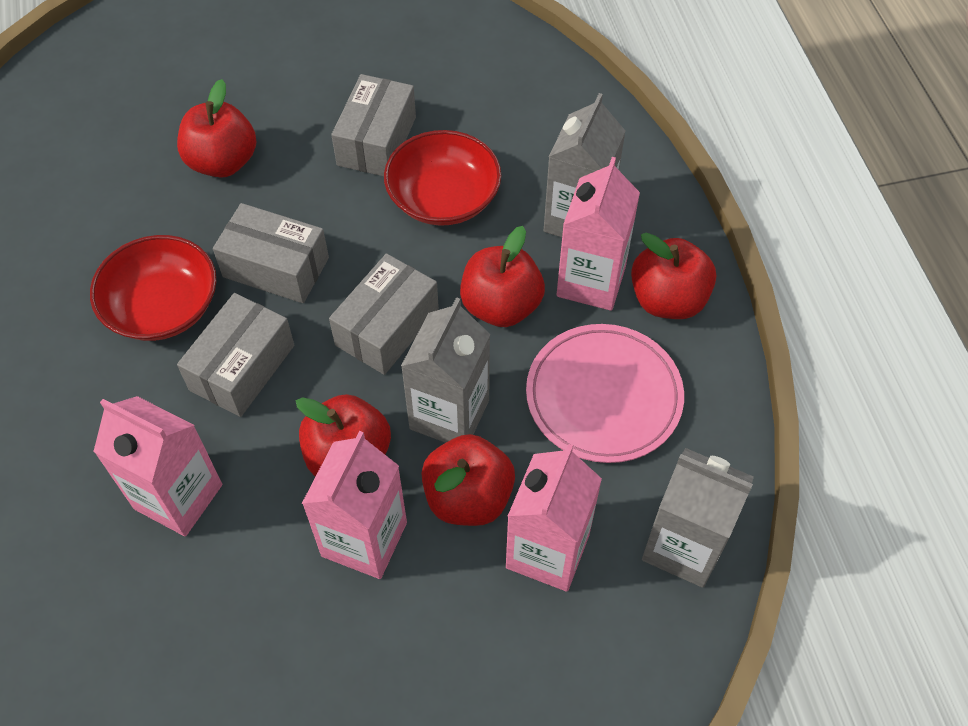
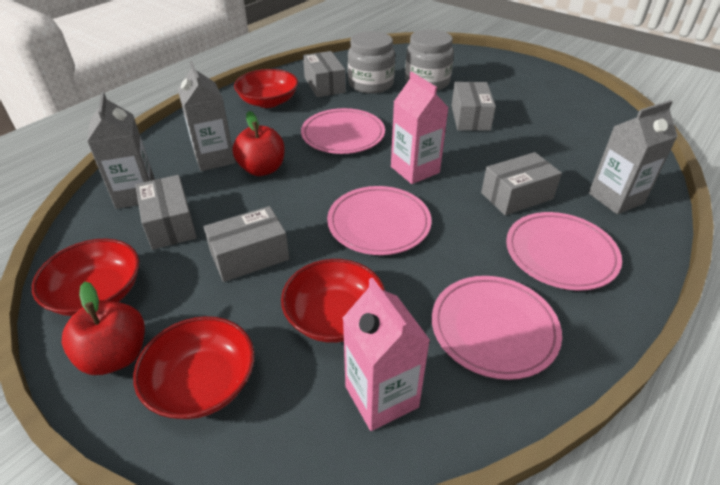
grey box: 4 -> 5
grey jar: 0 -> 2
pink carton: 4 -> 2
pink plate: 1 -> 4
red apple: 5 -> 2
red bowl: 2 -> 4

